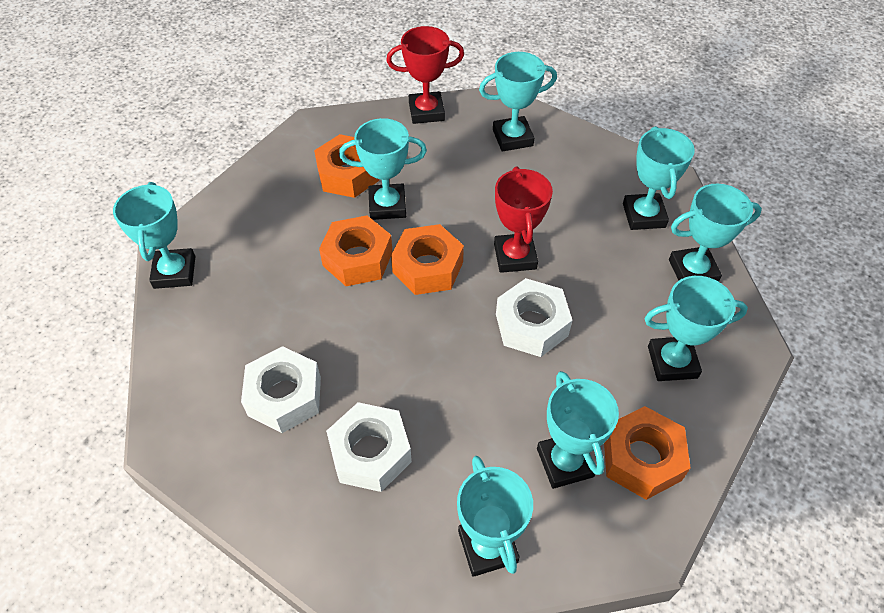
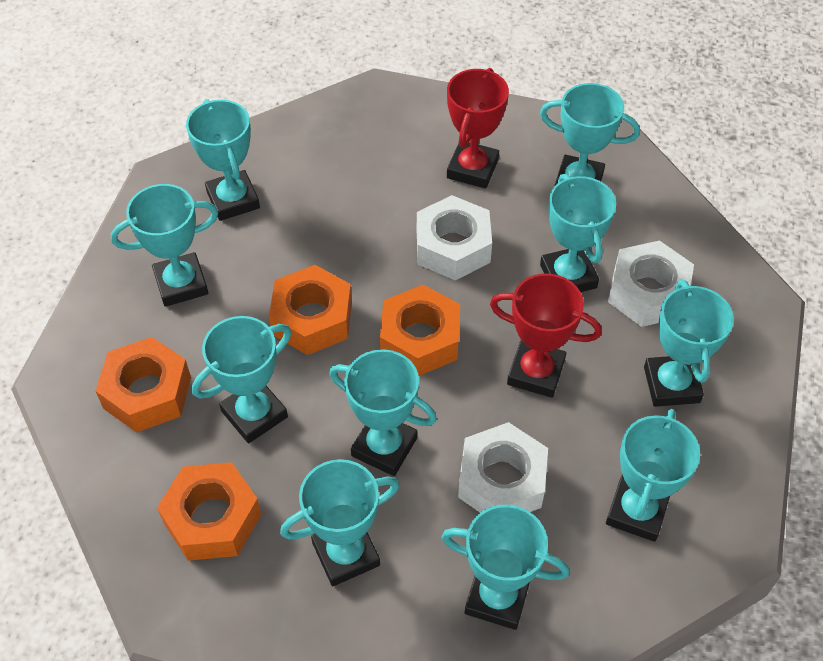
turquoise trophy: 8 -> 10

